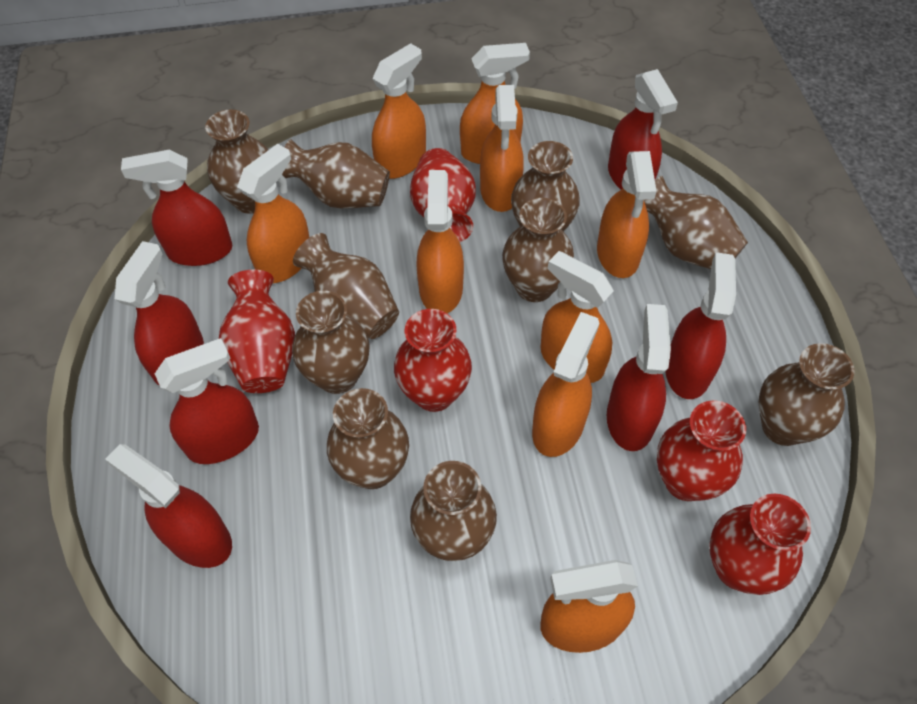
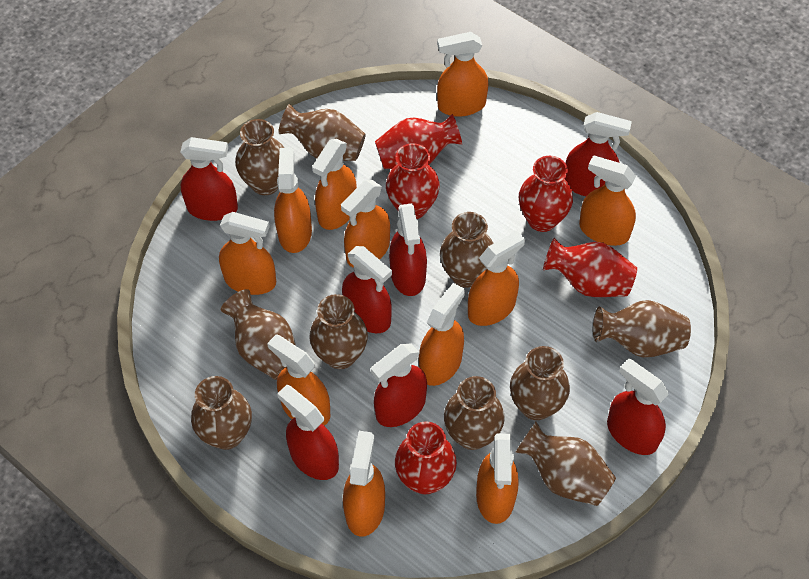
orange spray bottle: 9 -> 11

